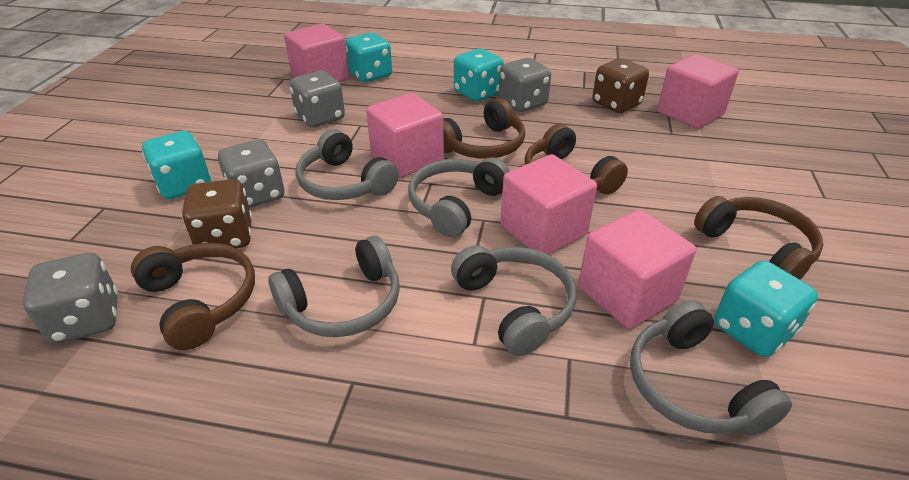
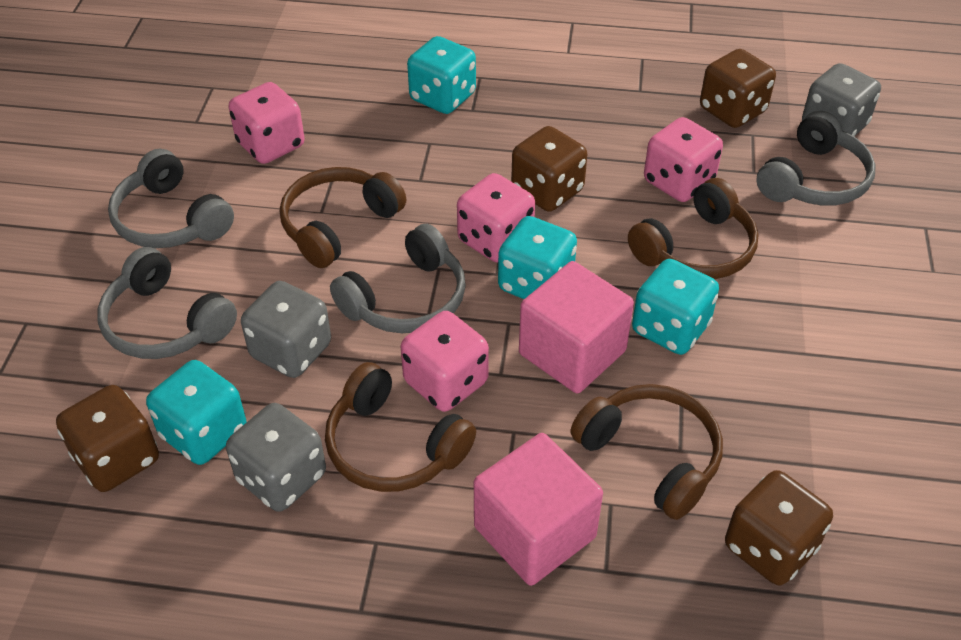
brown dice: 2 -> 4
grey dice: 4 -> 3
grey headphones: 5 -> 4
pink cube: 5 -> 2
pink dice: 0 -> 4

